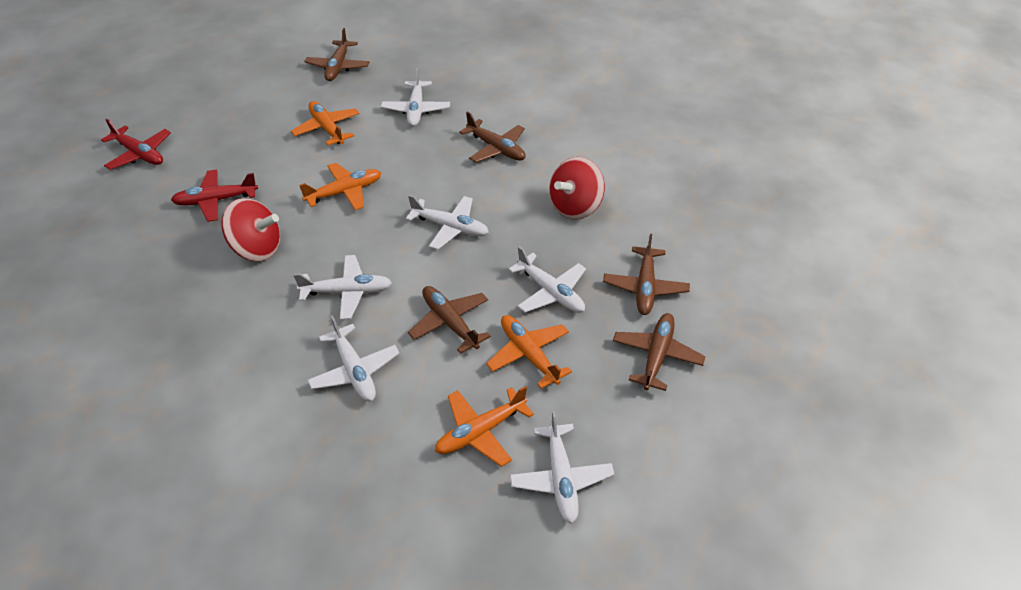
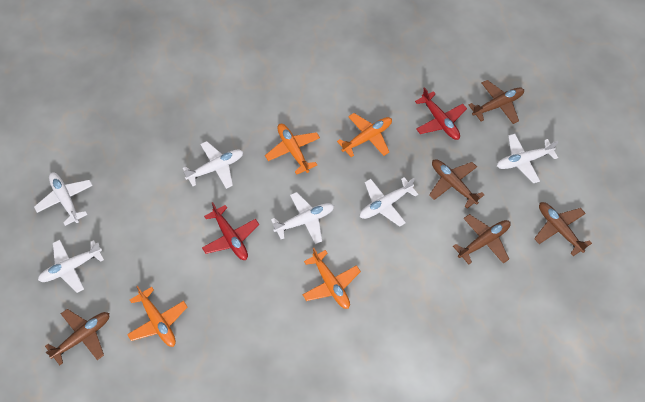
red spinning top: 2 -> 0

